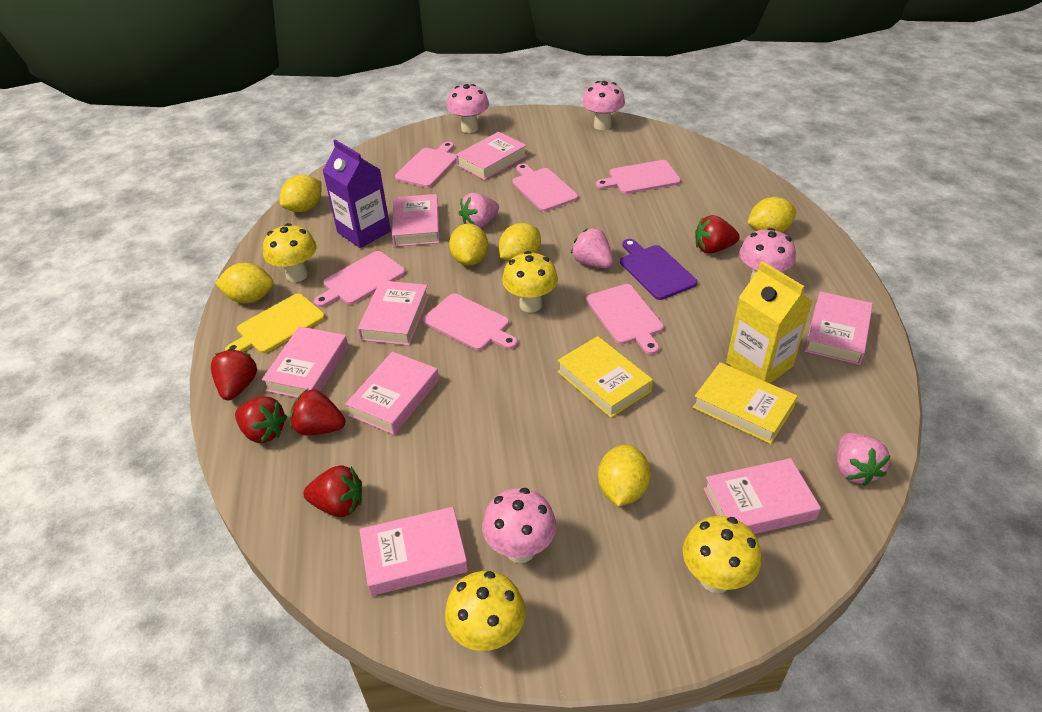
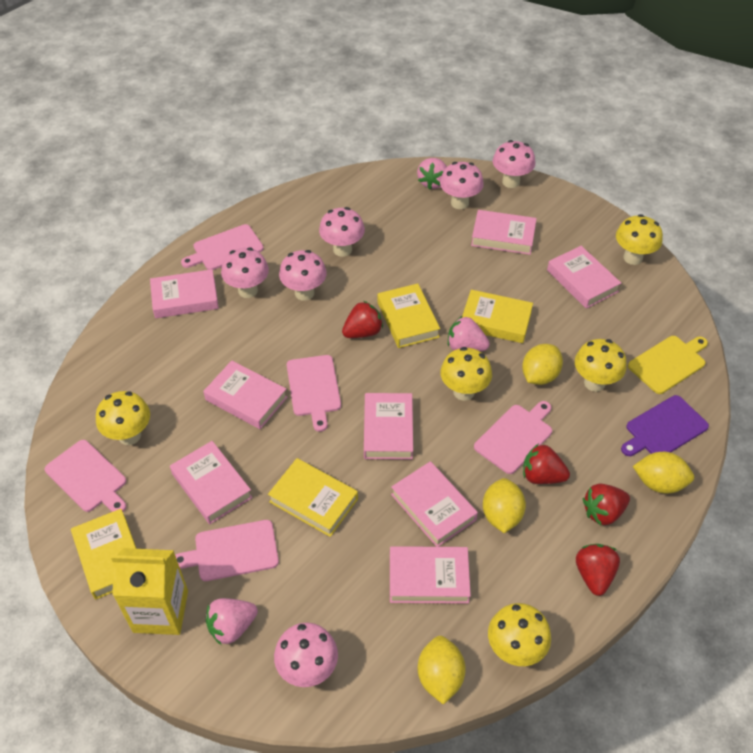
pink cutting board: 6 -> 5
pink mushroom: 4 -> 6
purple carton: 1 -> 0
red strawberry: 5 -> 4
yellow book: 2 -> 4
yellow lemon: 6 -> 4
yellow mushroom: 4 -> 5

